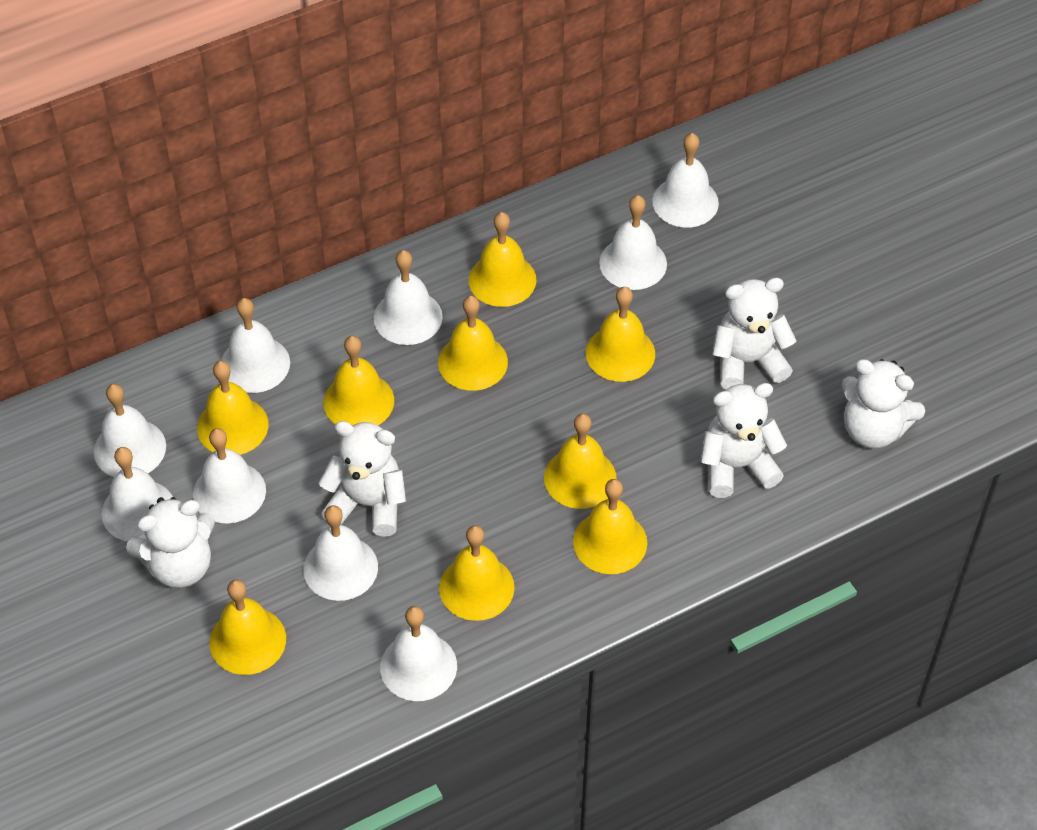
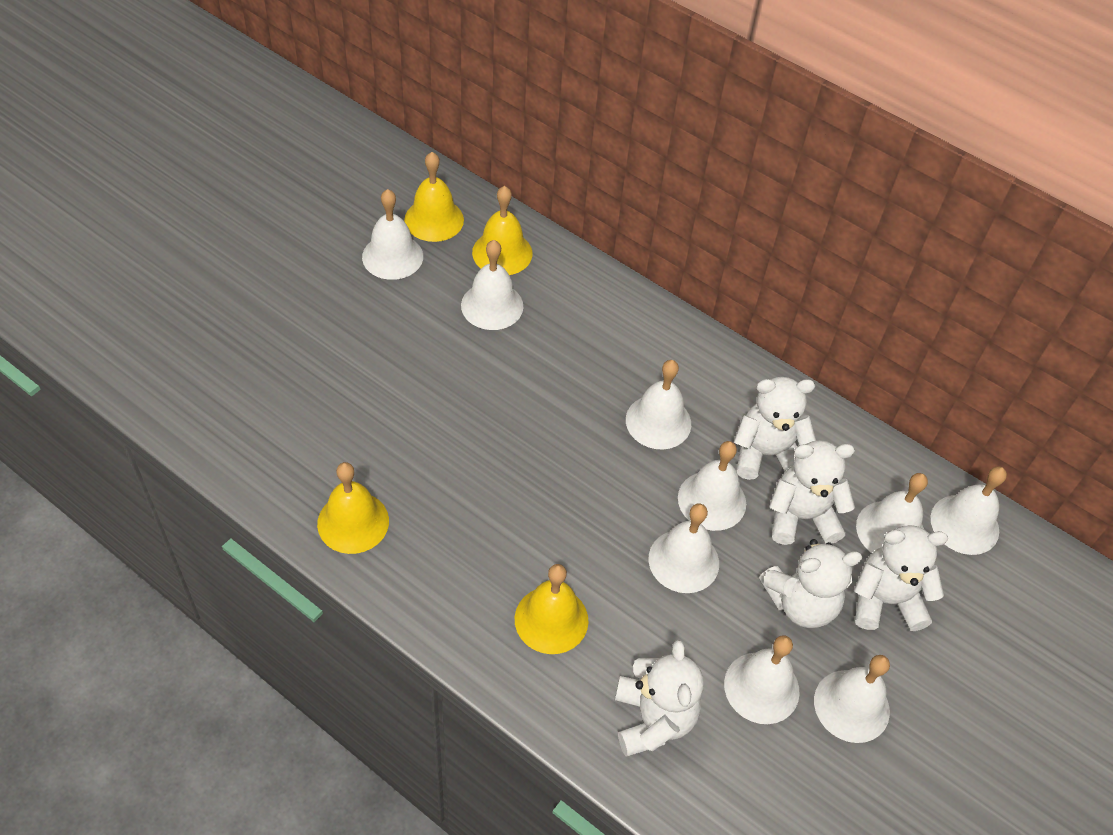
yellow bell: 9 -> 4

